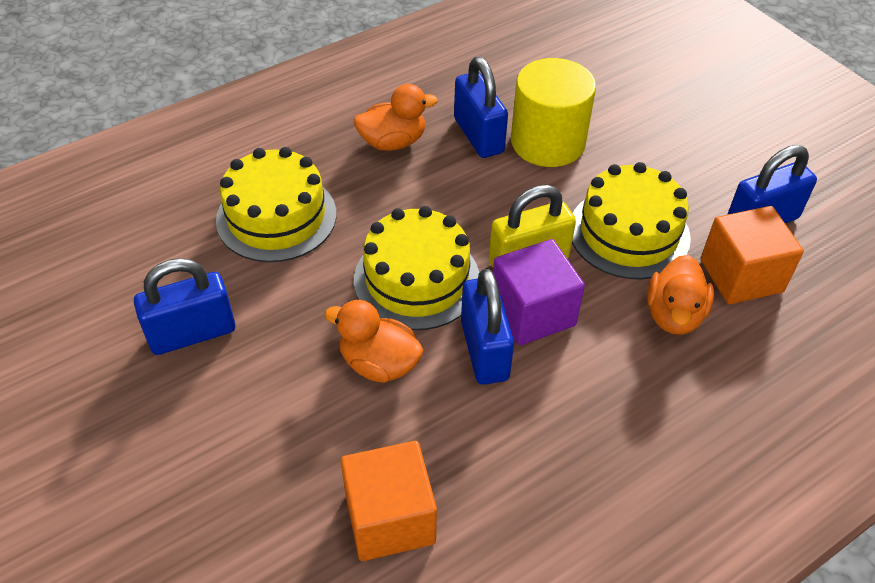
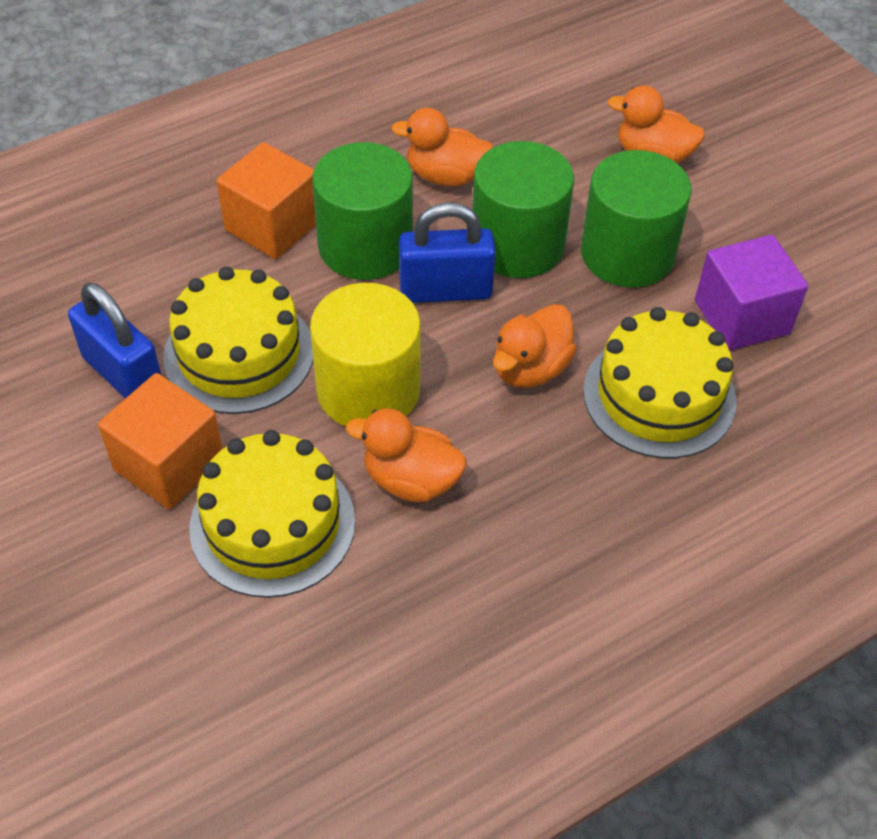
blue padlock: 4 -> 2
green cylinder: 0 -> 3
orange duck: 3 -> 4
yellow padlock: 1 -> 0

